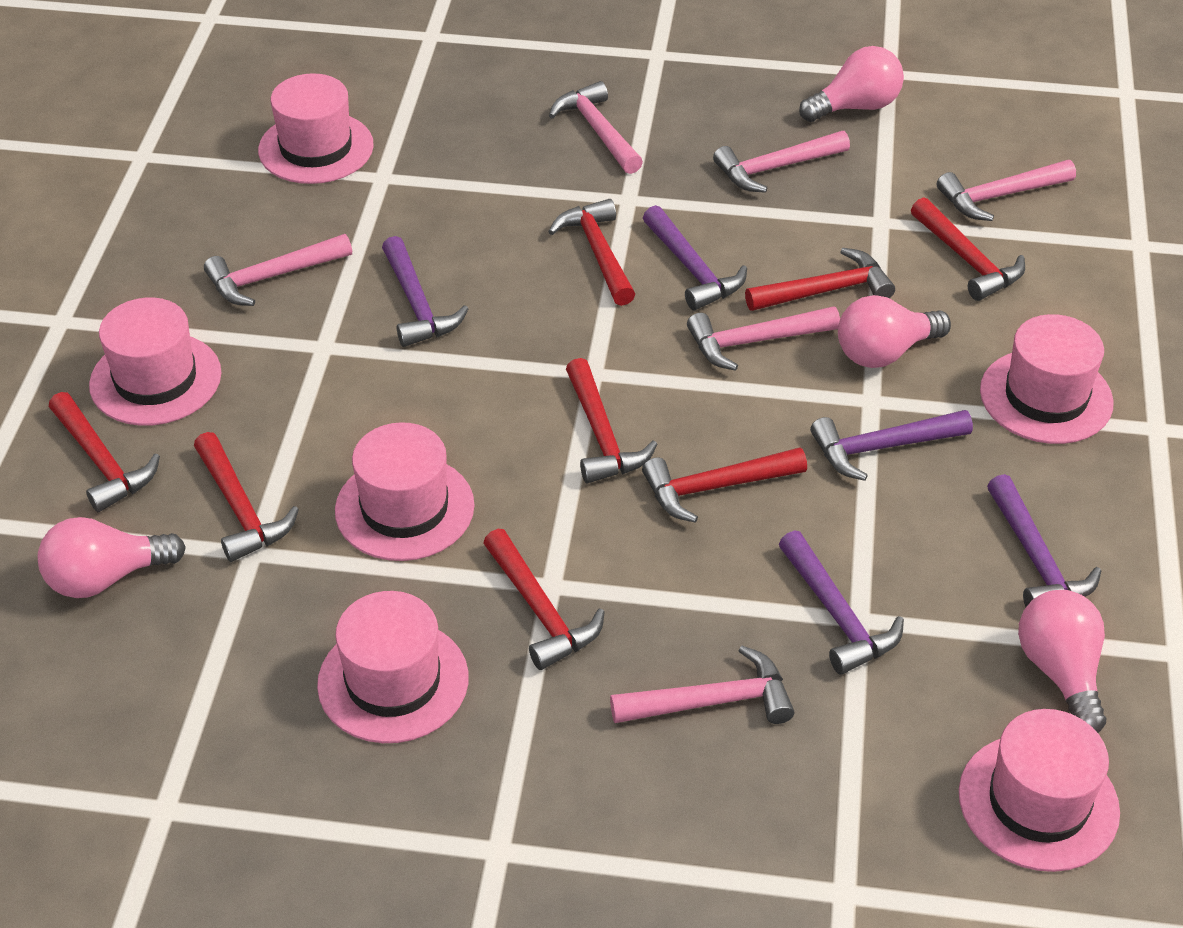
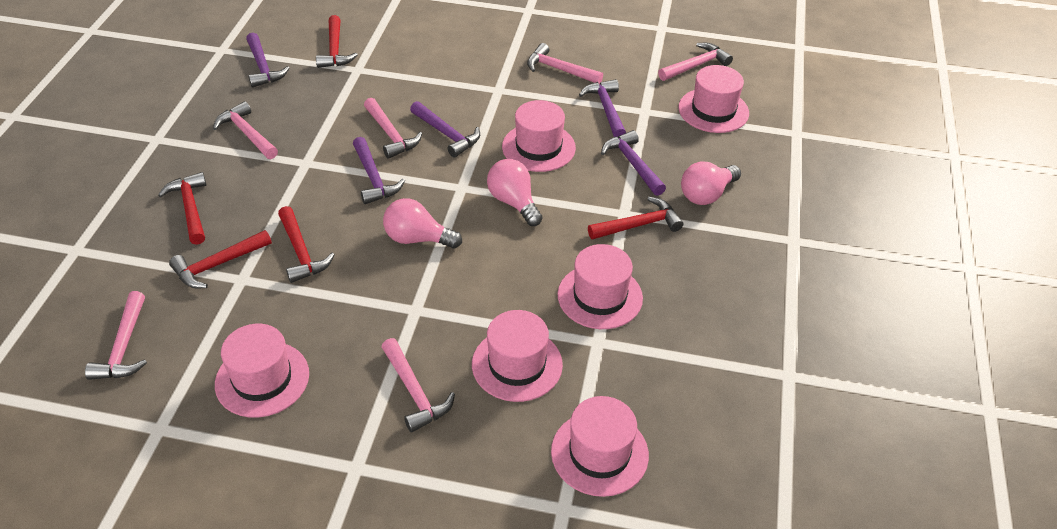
pink light bulb: 4 -> 3
red hammer: 8 -> 5

